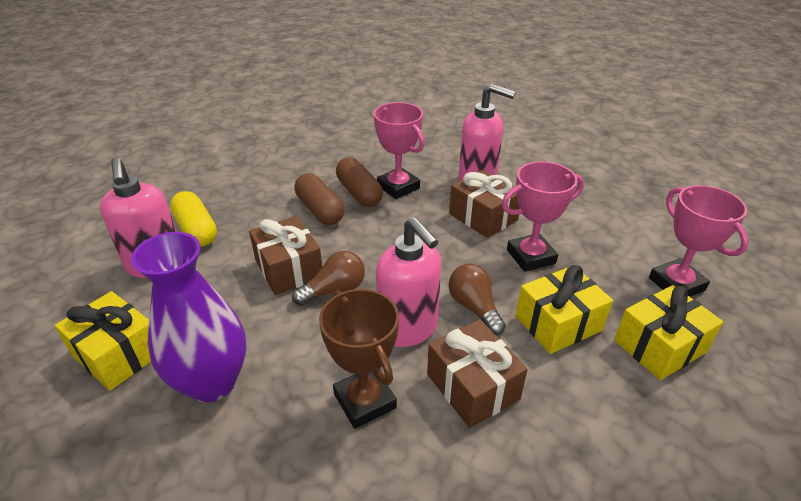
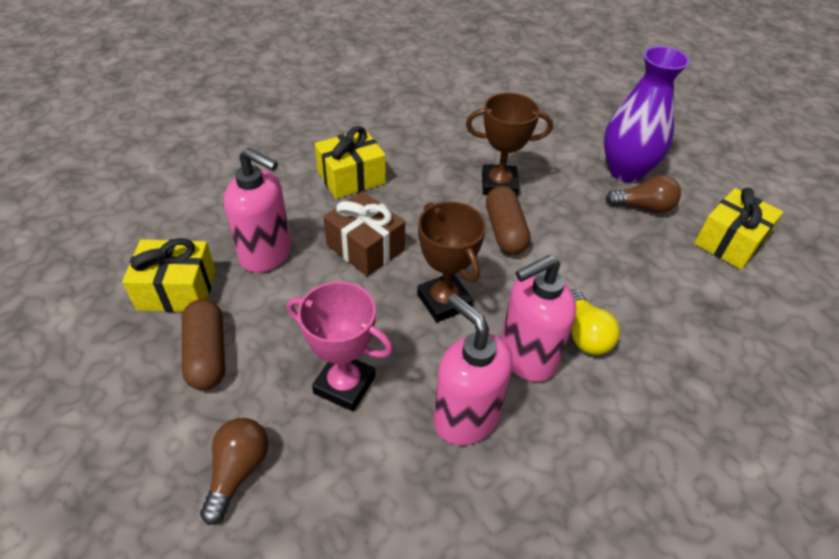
brown gift: 3 -> 1
brown trophy: 1 -> 2
pink trophy: 3 -> 1
yellow capsule: 1 -> 0
yellow light bulb: 0 -> 1

